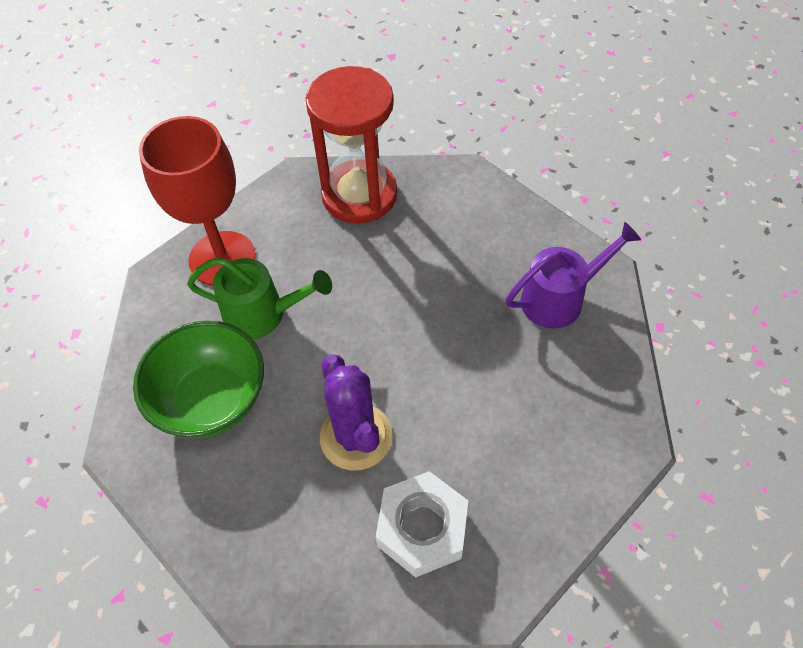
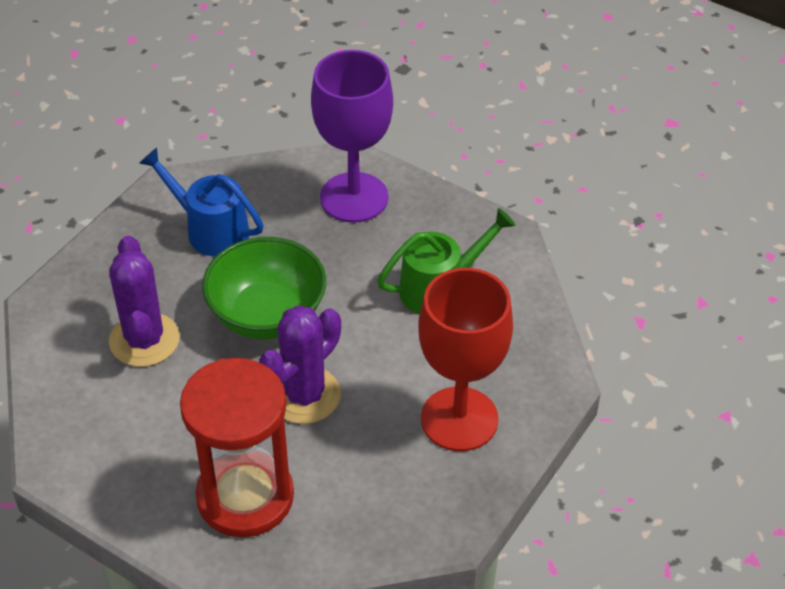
blue watering can: 0 -> 1
purple cactus: 1 -> 2
purple goblet: 0 -> 1
purple watering can: 1 -> 0
white nut: 1 -> 0

